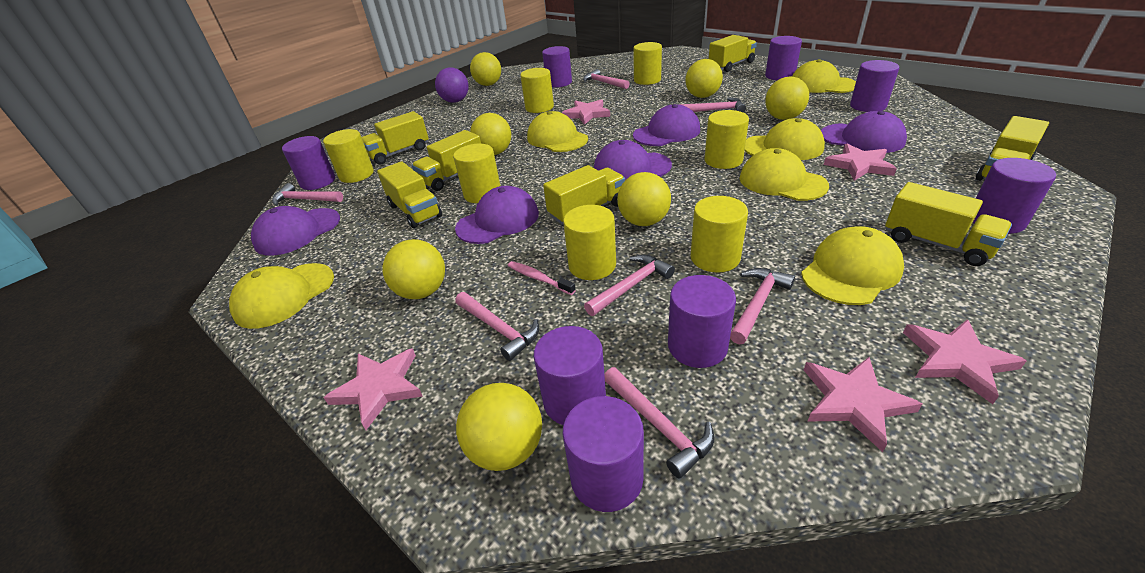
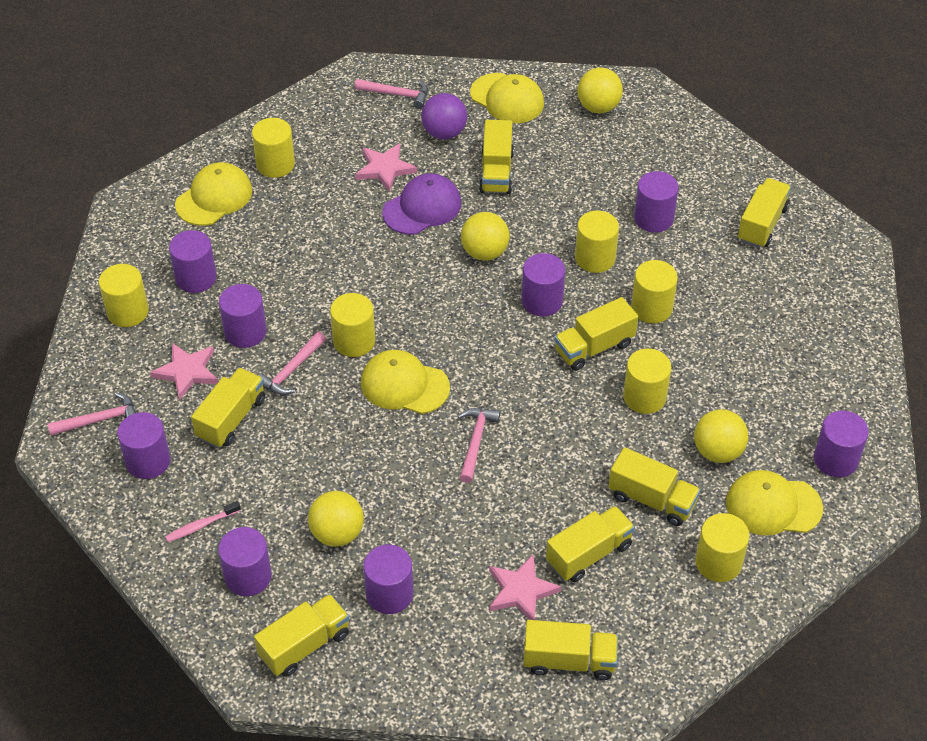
pink hammer: 7 -> 4
pink star: 5 -> 3
purple cap: 5 -> 1
yellow ball: 7 -> 4
yellow cap: 6 -> 4
yellow truck: 7 -> 8

